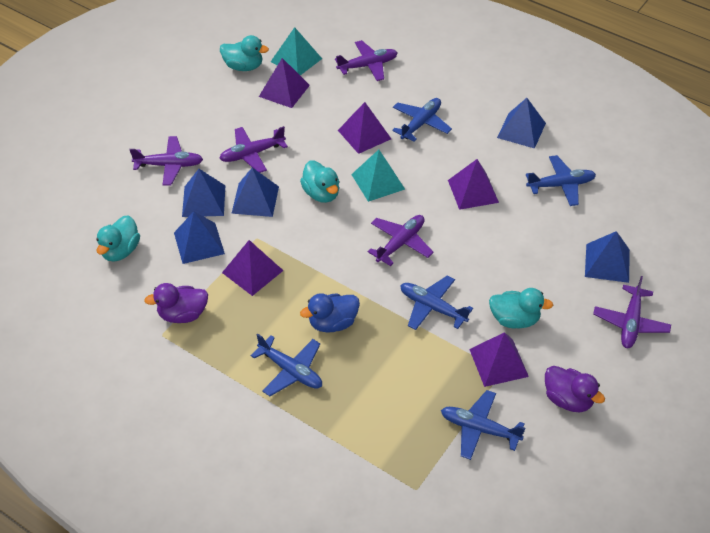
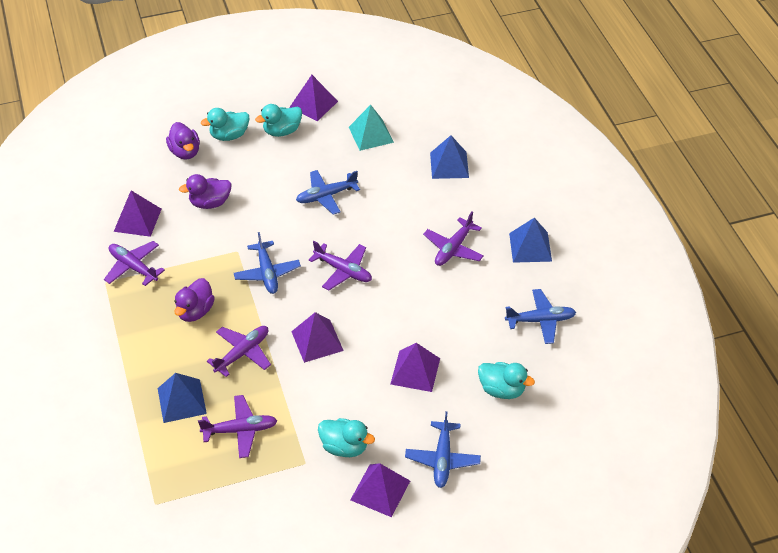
blue duck: 1 -> 0
blue plane: 5 -> 4
blue pyramid: 5 -> 3
purple duck: 2 -> 3
turquoise pyramid: 2 -> 1

